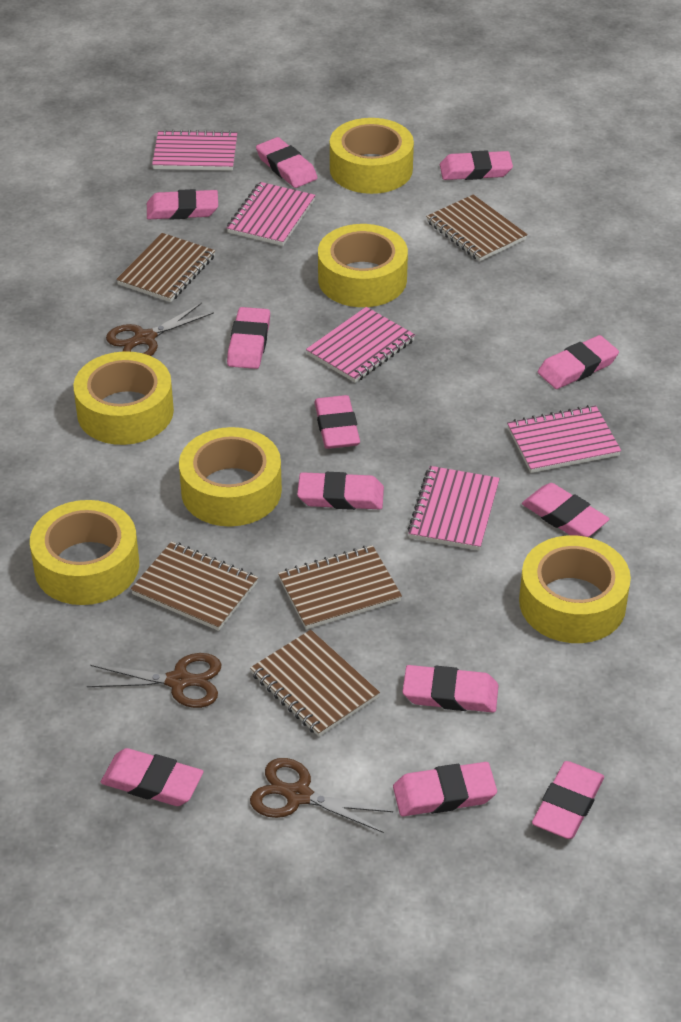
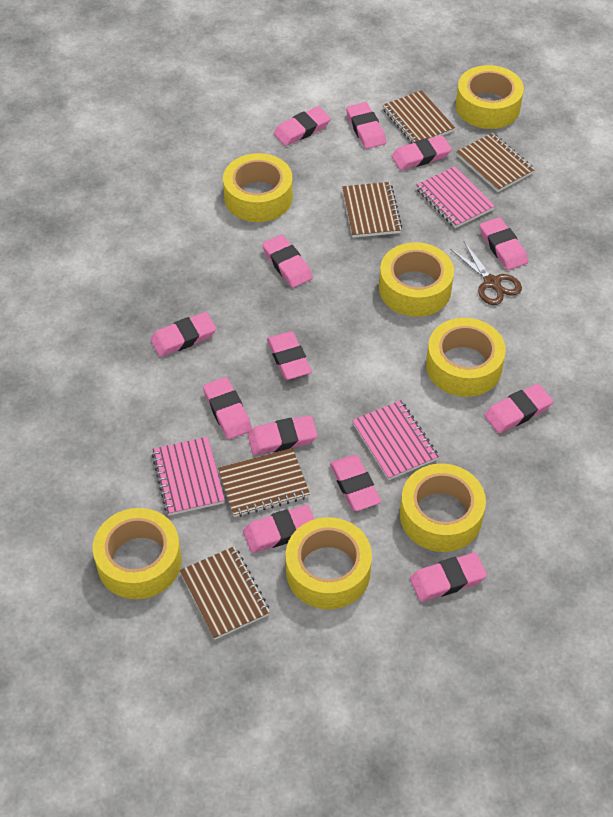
brown scissors: 3 -> 1
pink eraser: 12 -> 13
pink notebook: 5 -> 3
yellow tape: 6 -> 7

